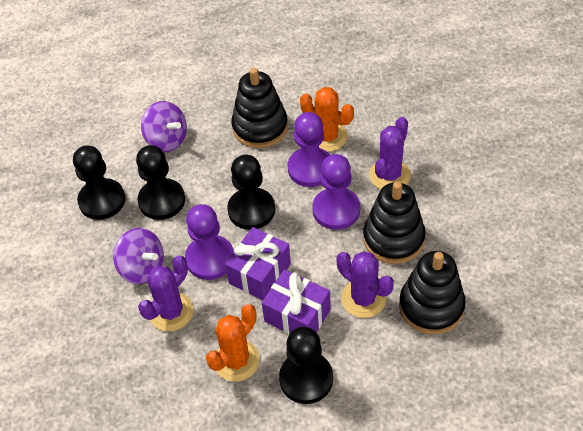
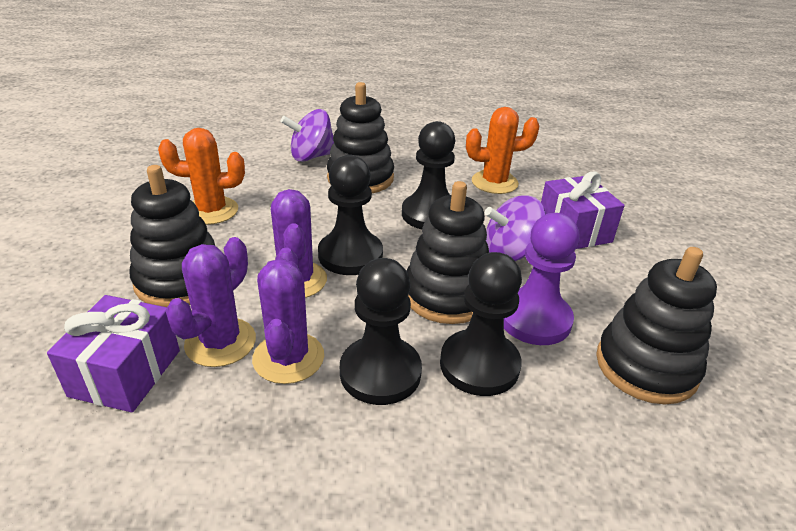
black stacking toy: 3 -> 4
purple pawn: 3 -> 1

